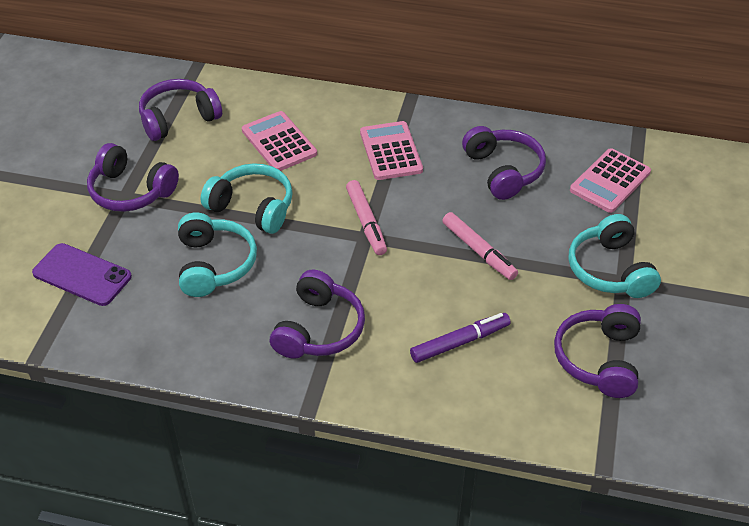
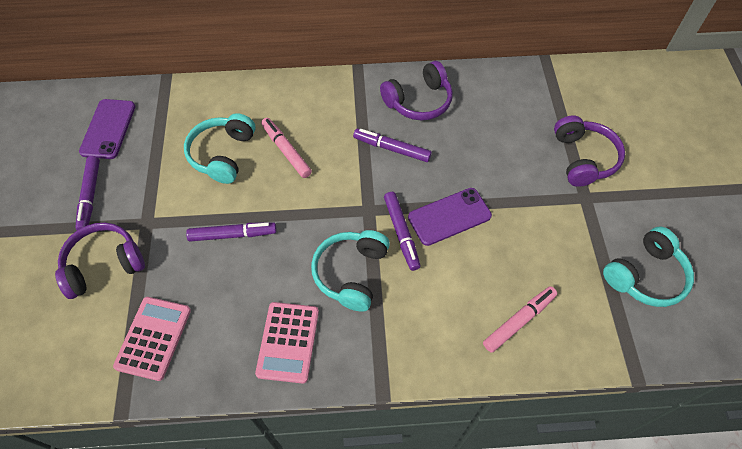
pink calculator: 3 -> 2
purple headphones: 5 -> 3
purple marker: 1 -> 4
purple phone: 1 -> 2

